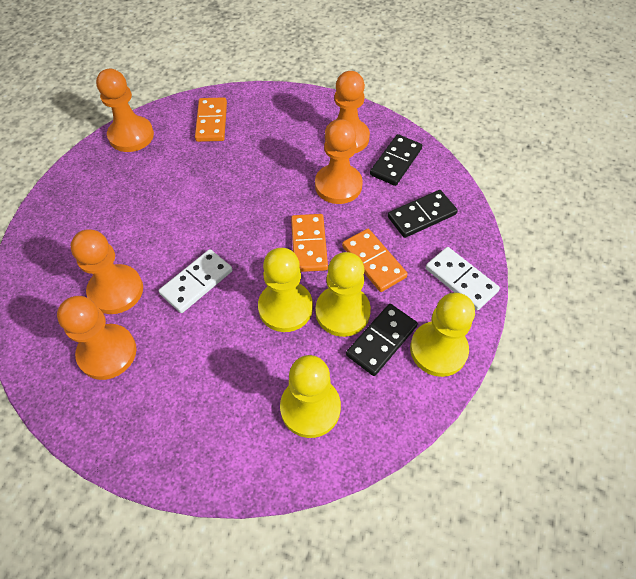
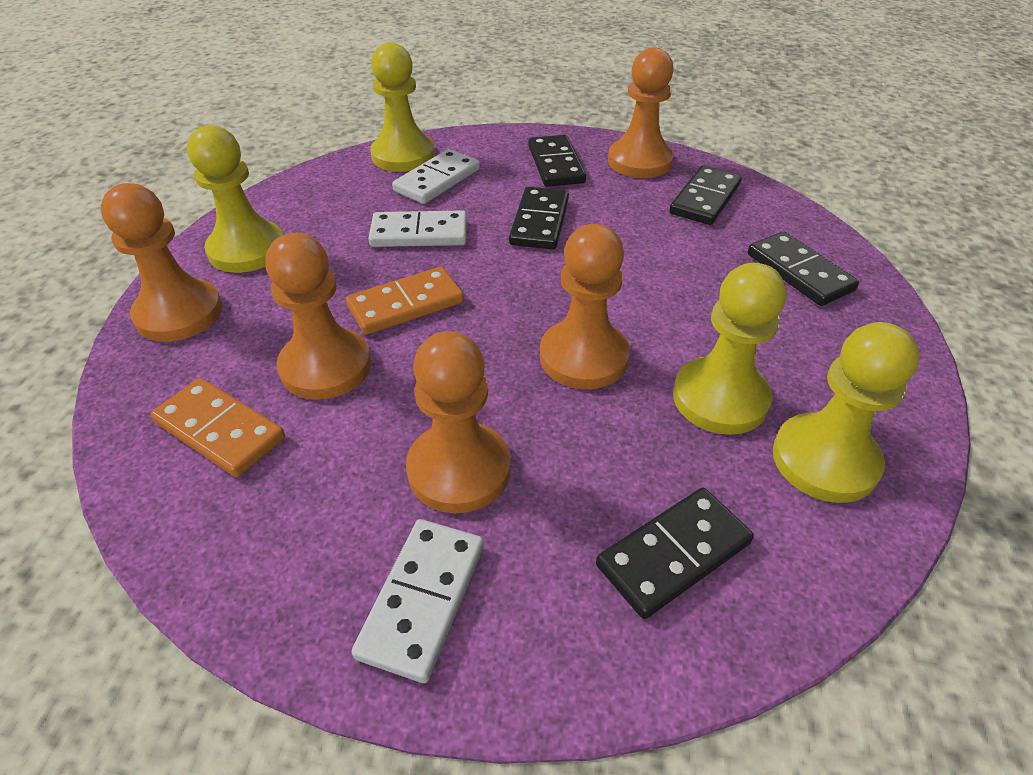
black domino: 3 -> 5
orange domino: 3 -> 2
white domino: 2 -> 3

